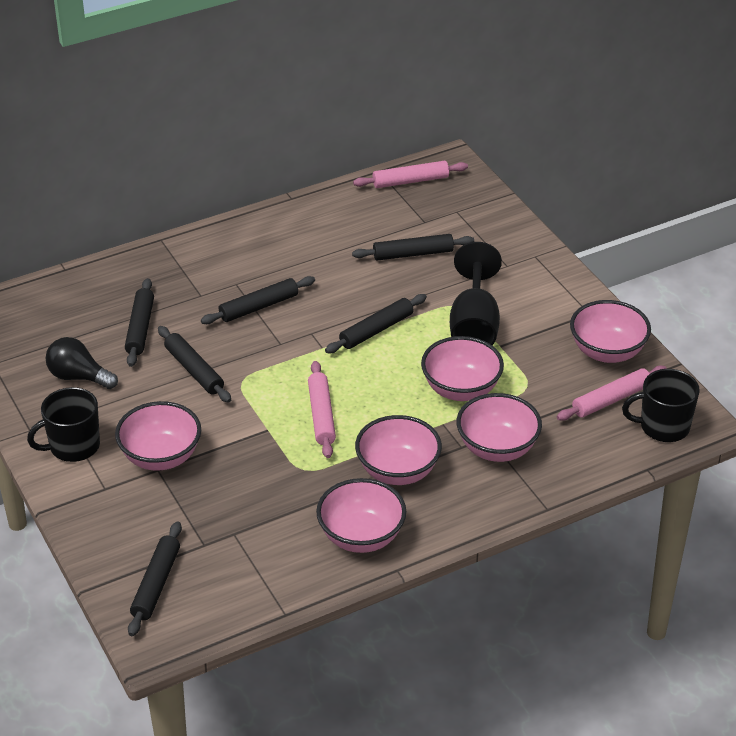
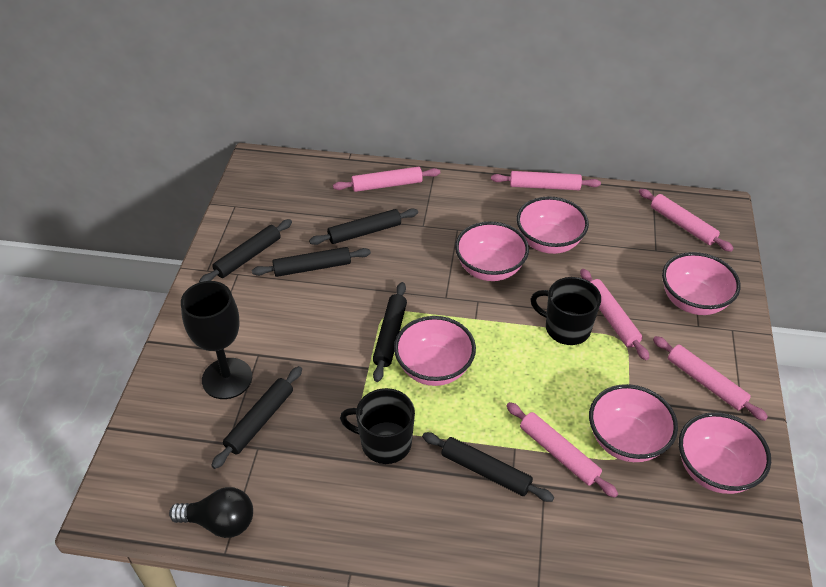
pink rolling pin: 3 -> 6

